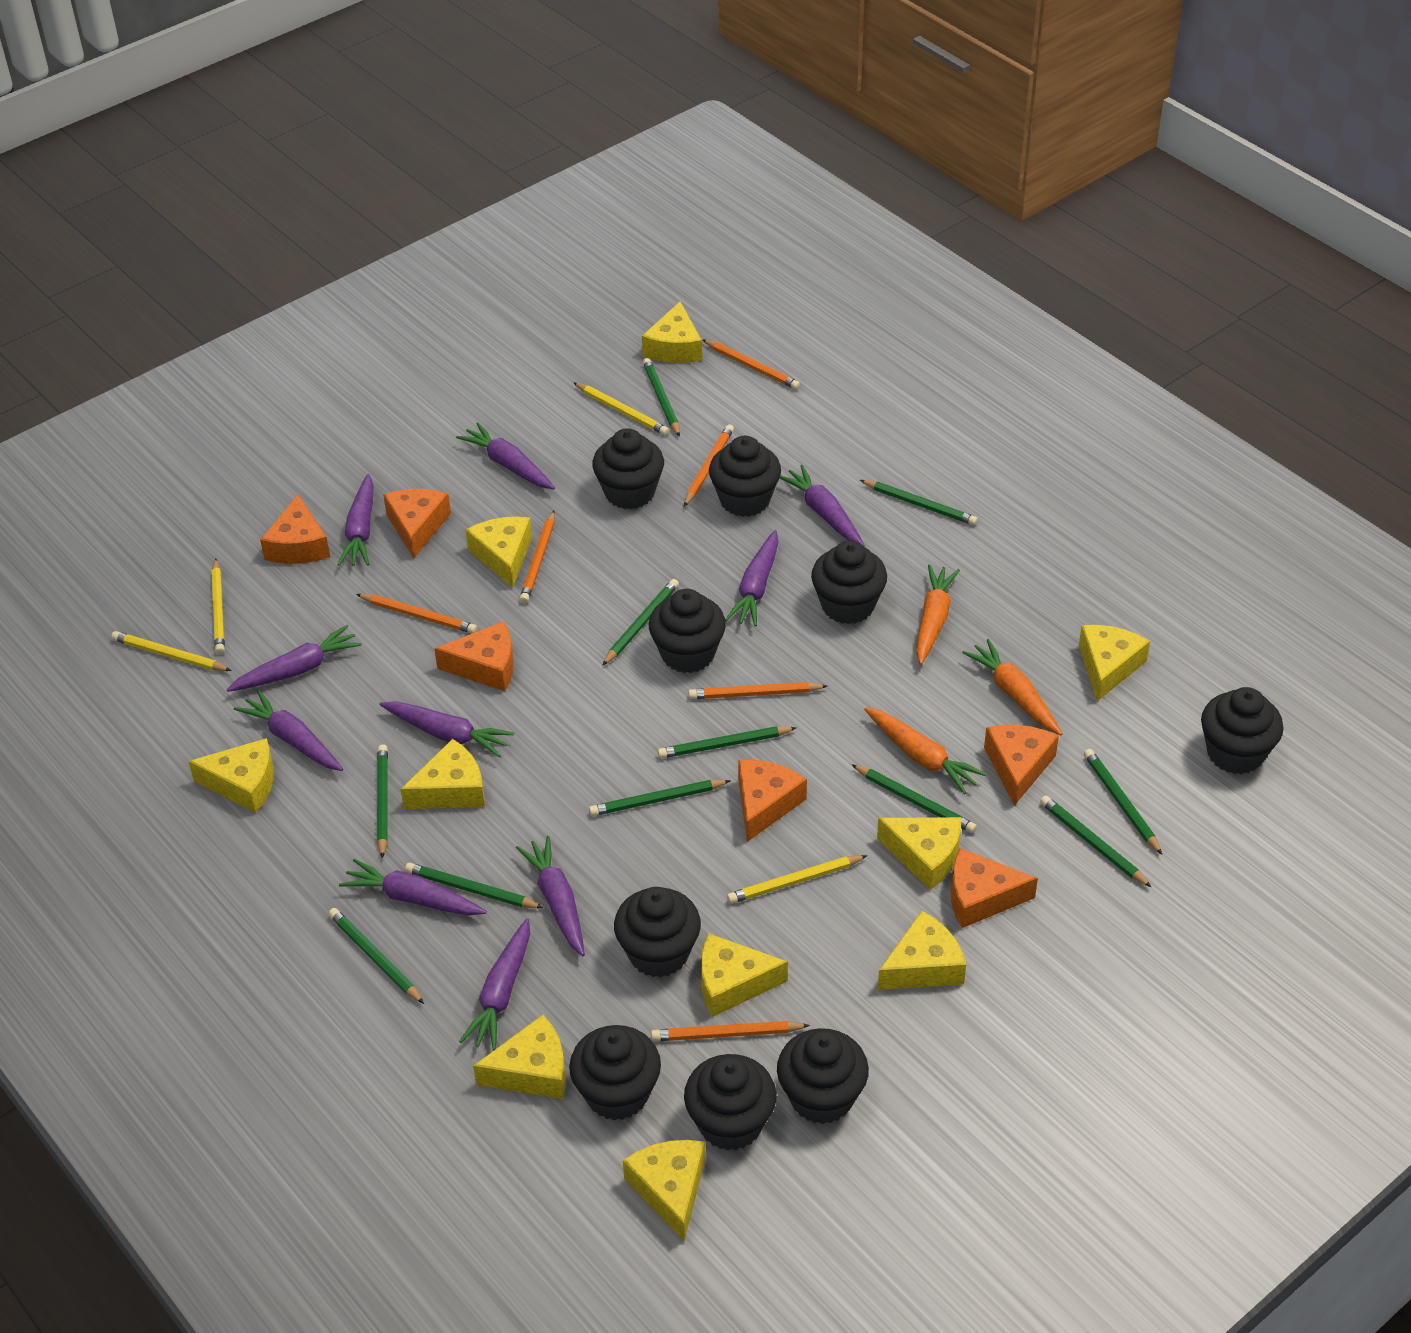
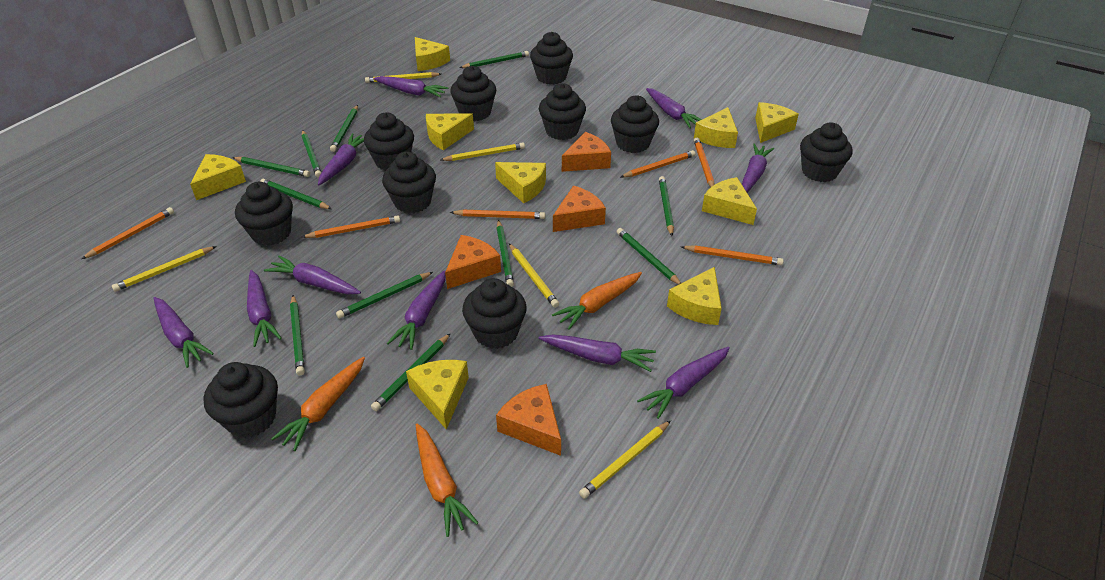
black cupcake: 9 -> 10
orange cheese: 6 -> 4
yellow cheese: 10 -> 9
yellow pencil: 4 -> 5

